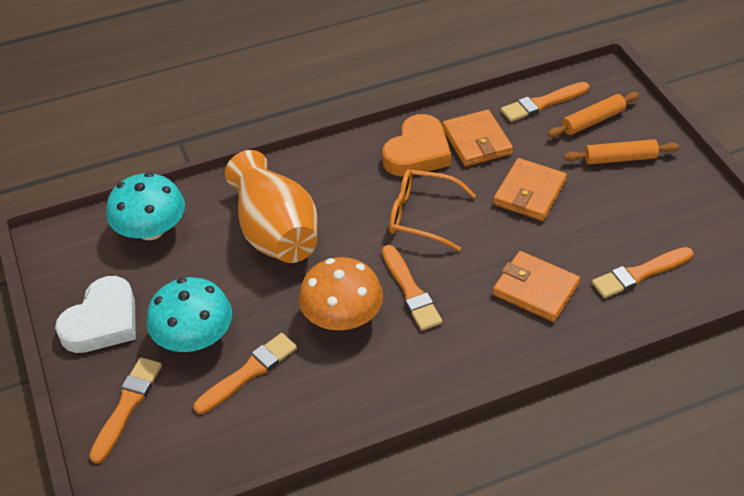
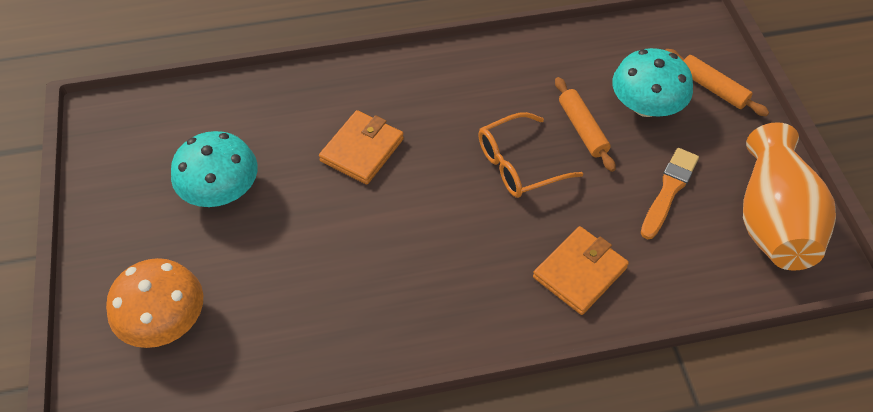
orange brush: 5 -> 1
orange heart: 1 -> 0
orange wallet: 3 -> 2
white heart: 1 -> 0

